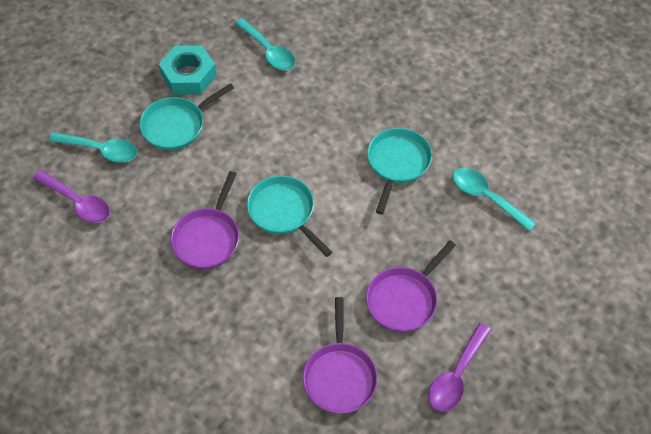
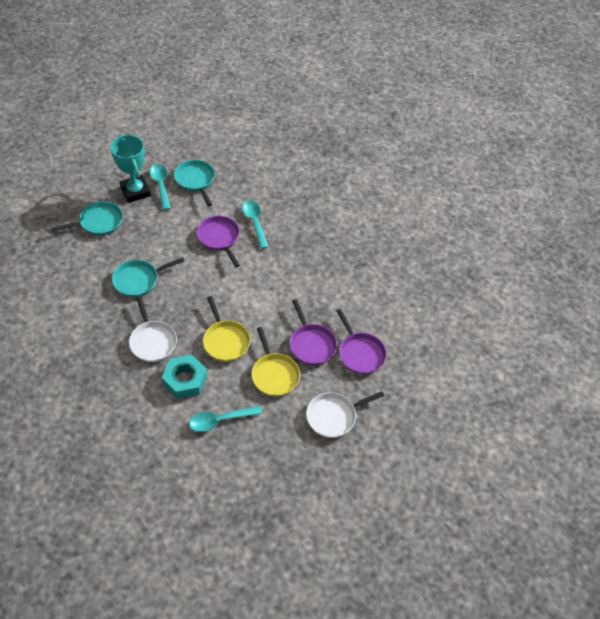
purple spoon: 2 -> 0
turquoise trophy: 0 -> 1
white pan: 0 -> 2
yellow pan: 0 -> 2

